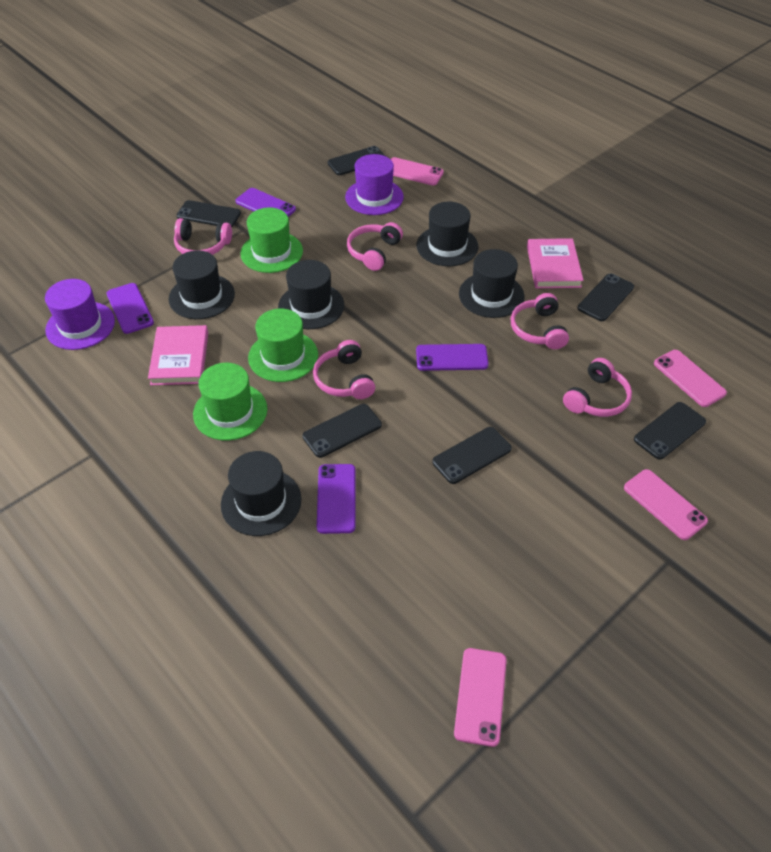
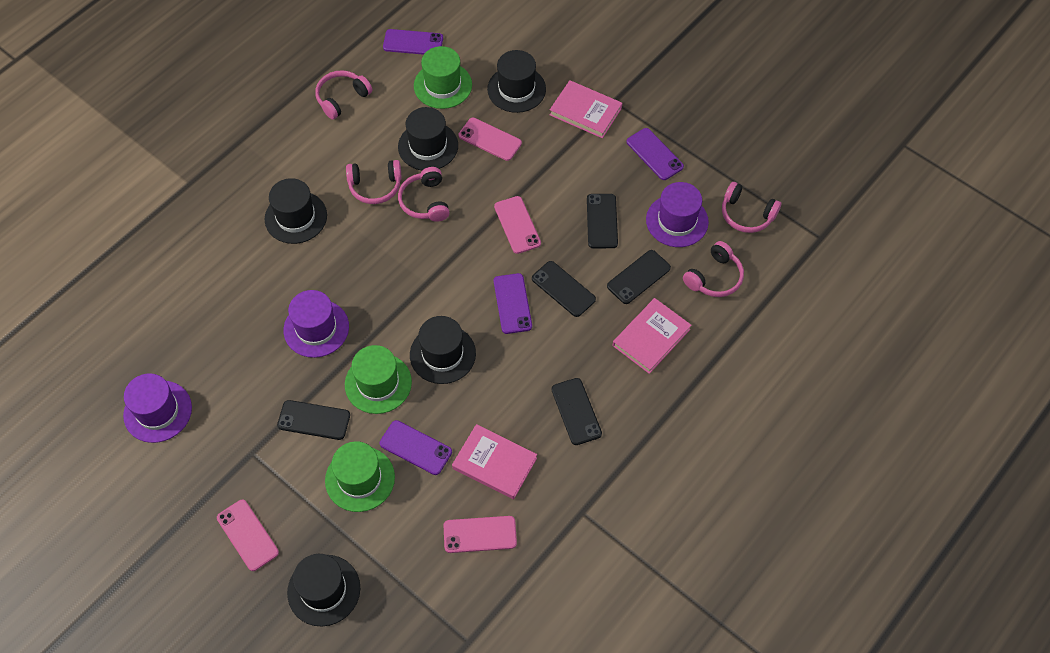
black phone: 6 -> 5
pink book: 2 -> 3
purple hat: 2 -> 3

